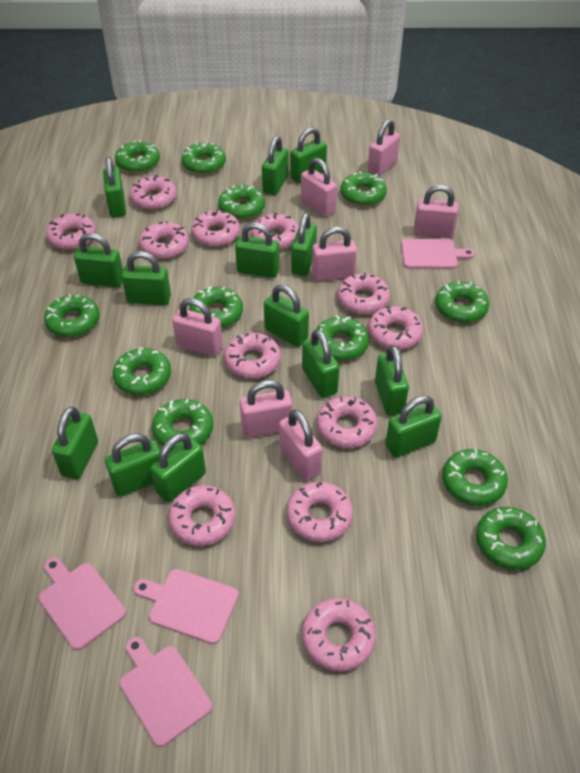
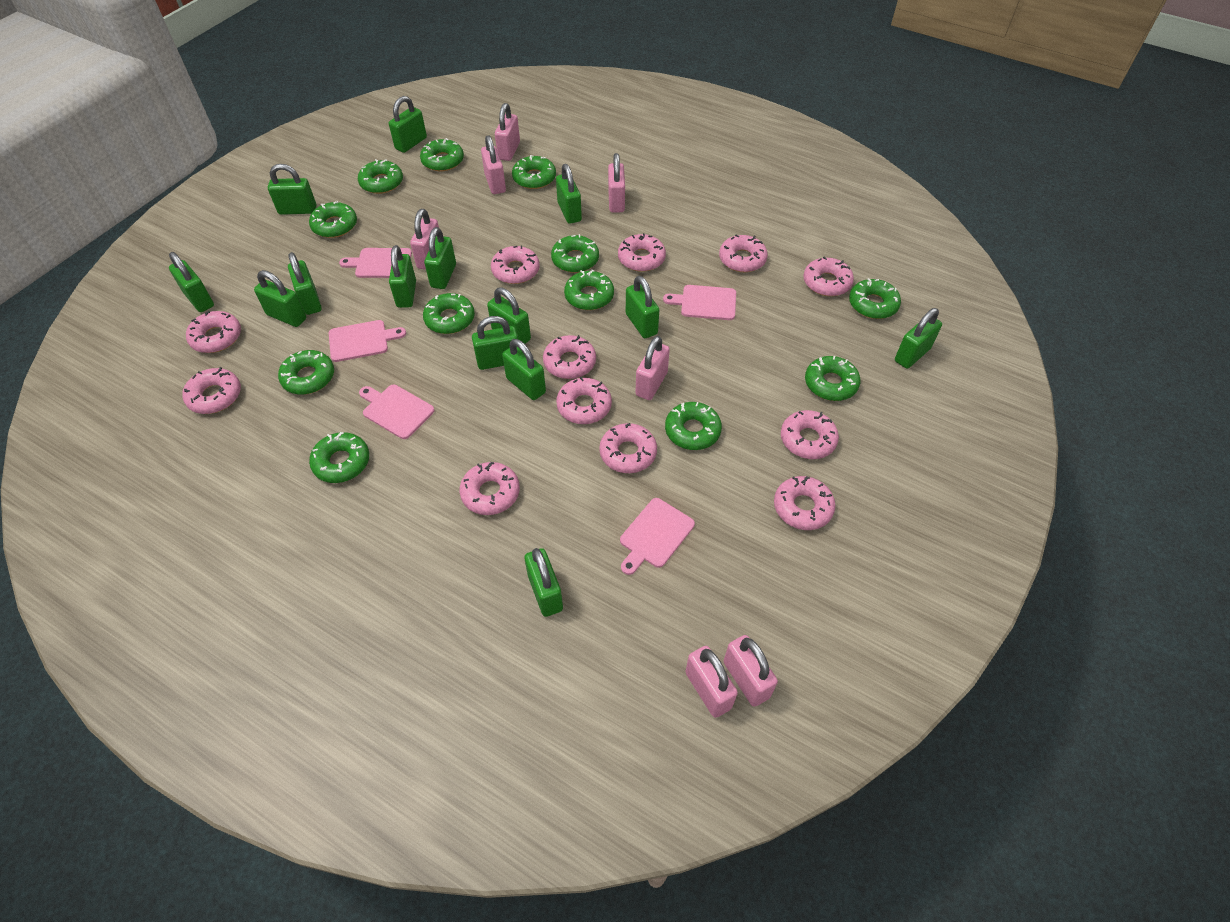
pink cutting board: 4 -> 5

